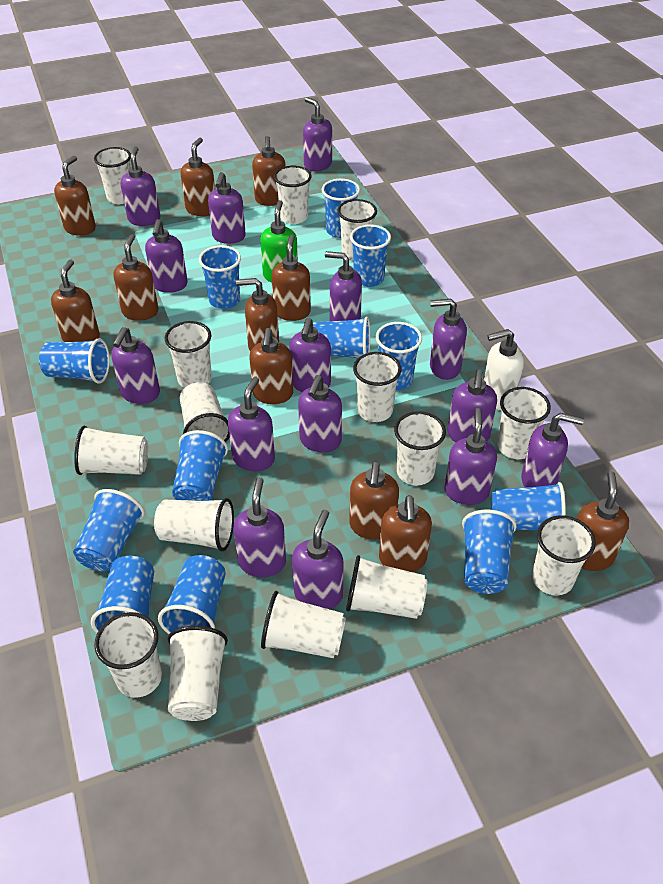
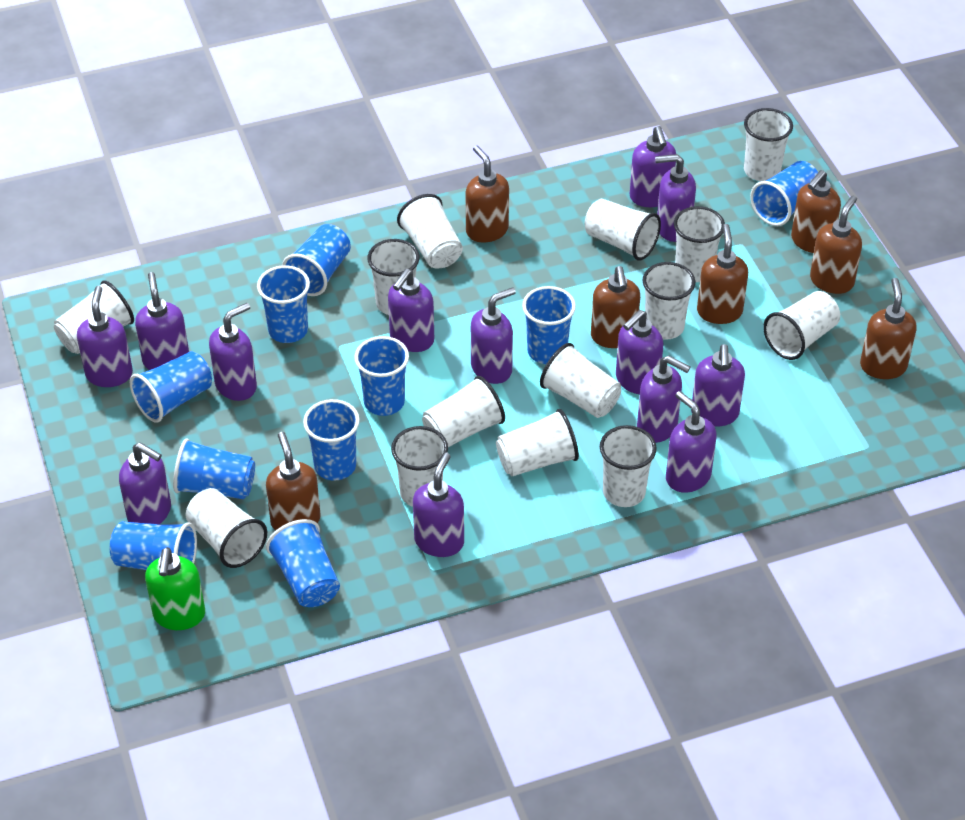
blue cup: 12 -> 10
brown soap dispenser: 11 -> 7
purple soap dispenser: 15 -> 13
white cup: 15 -> 14
white soap dispenser: 1 -> 0

